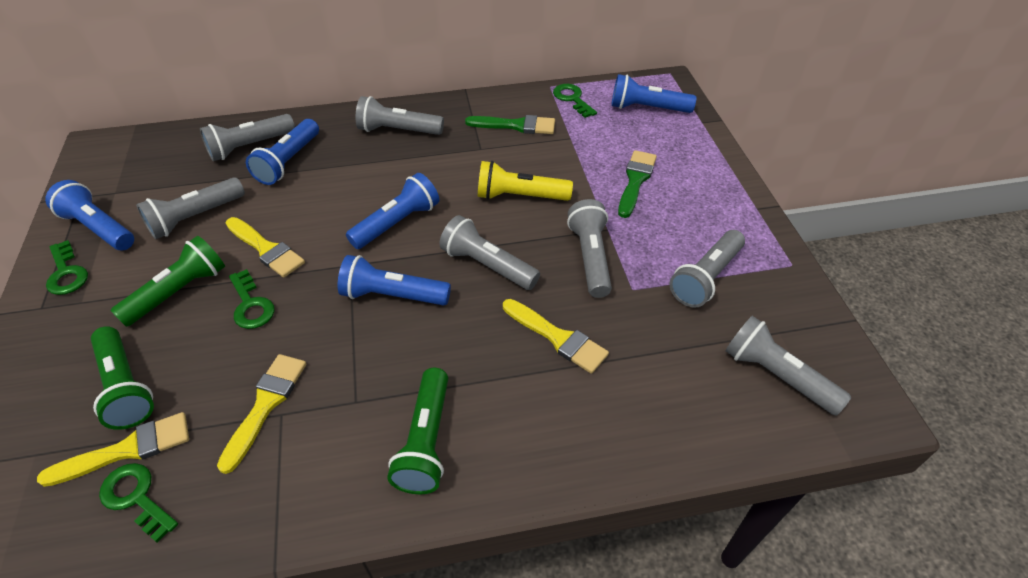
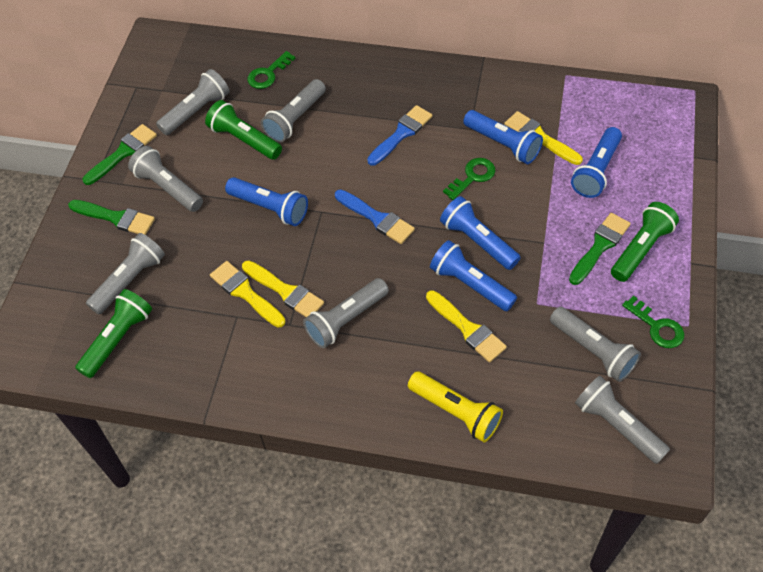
blue brush: 0 -> 2
green brush: 2 -> 3
green key: 4 -> 3

